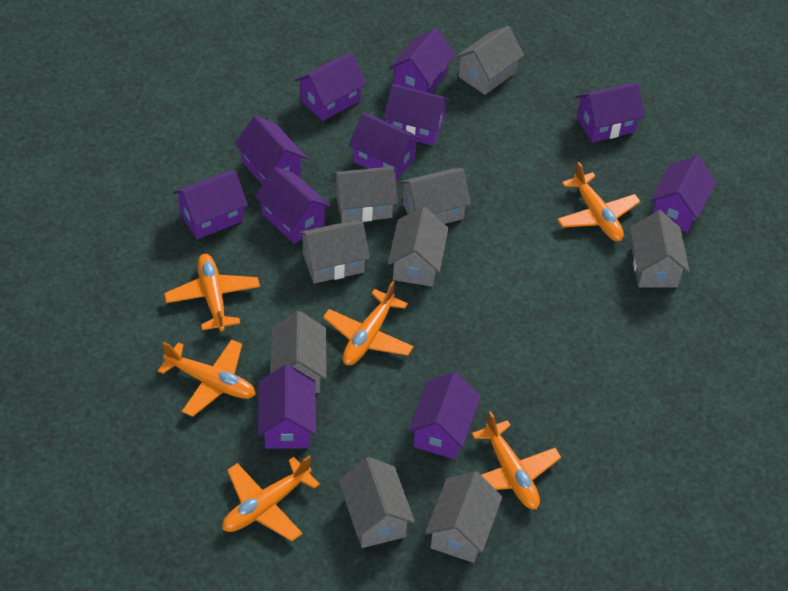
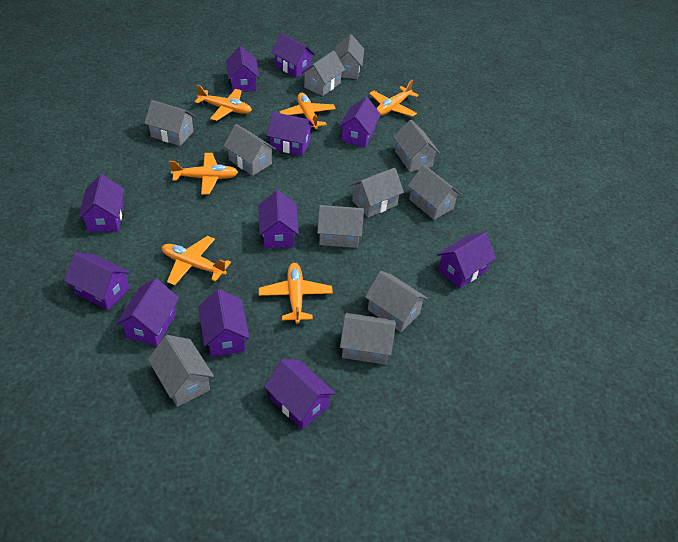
grey house: 9 -> 11

